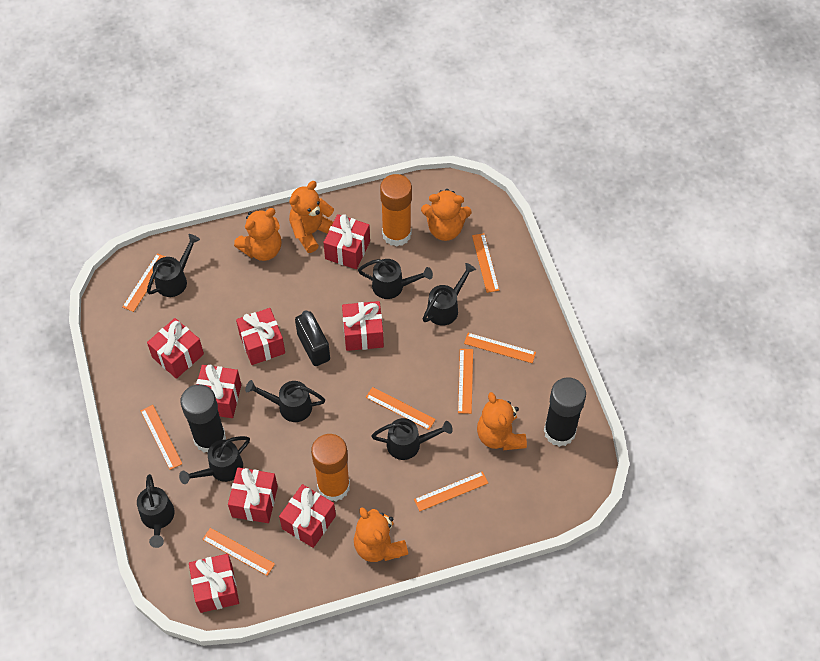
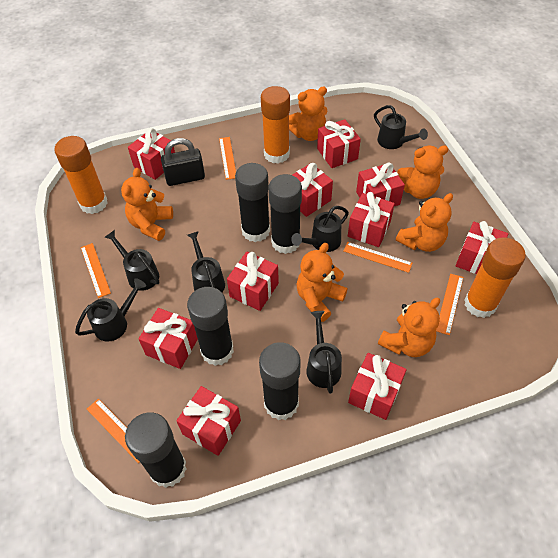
black glue stick: 2 -> 5
black watering can: 7 -> 6
orange glue stick: 2 -> 3
orange ruler: 8 -> 5
orange teddy bear: 5 -> 6
red gift: 8 -> 10

